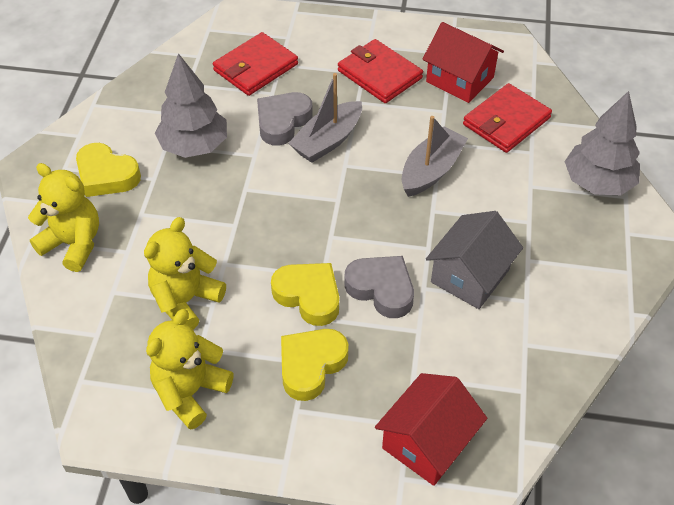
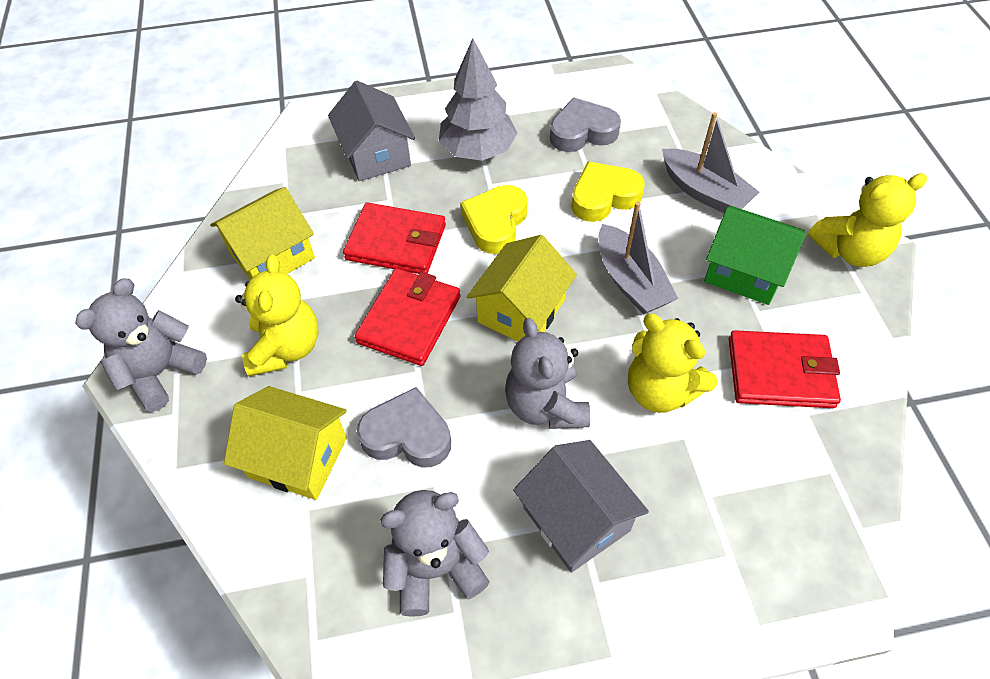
green house: 0 -> 1
grey house: 1 -> 2
grey teddy bear: 0 -> 3
grey tree: 2 -> 1
red house: 2 -> 0
yellow heart: 3 -> 2
yellow house: 0 -> 3

